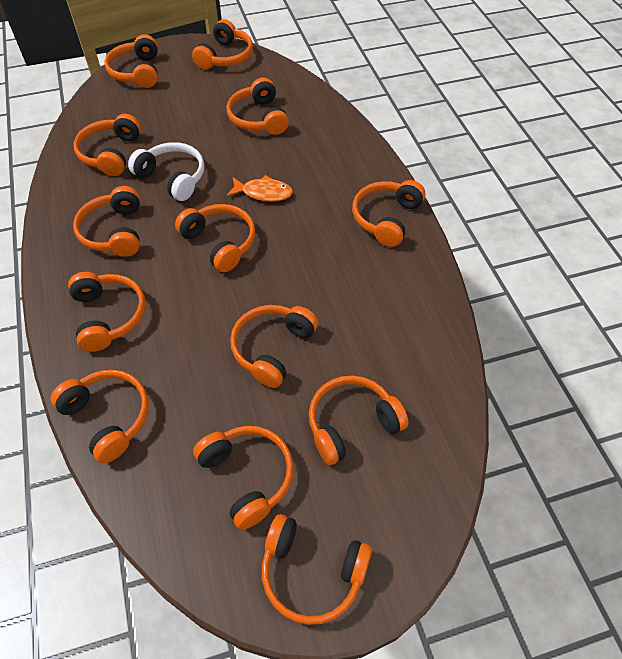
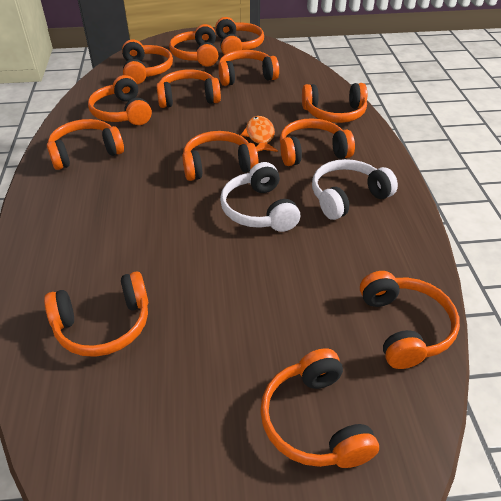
white headphones: 1 -> 2

